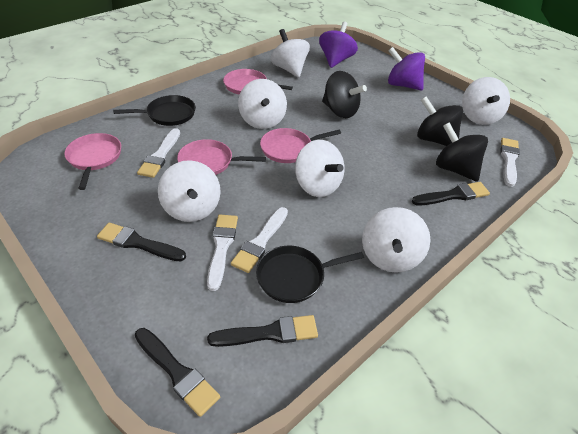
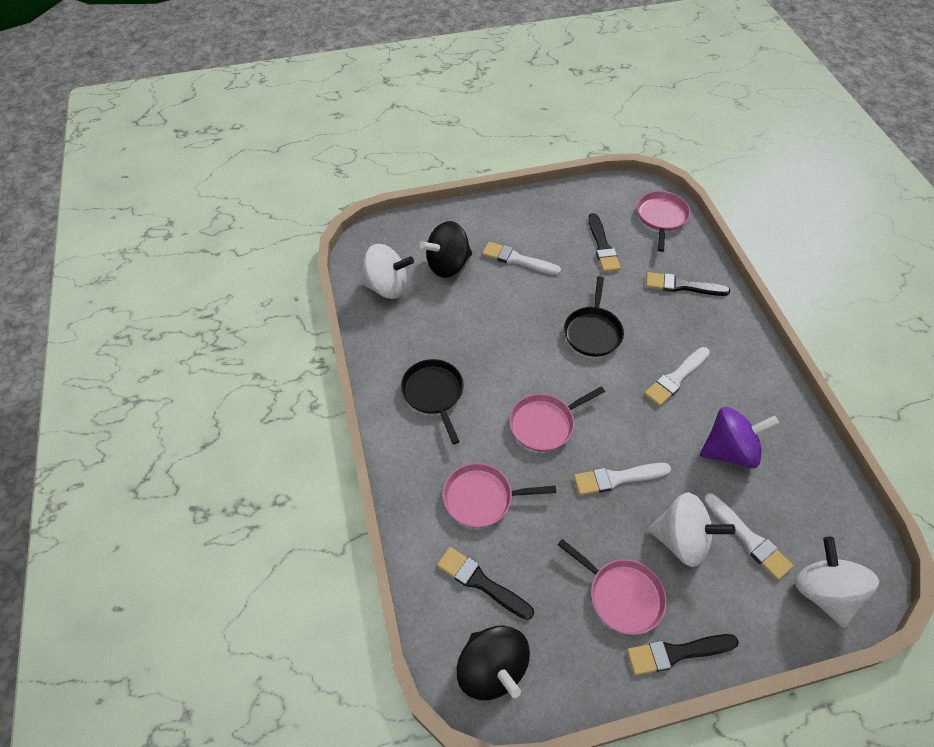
black spinning top: 3 -> 2
purple spinning top: 2 -> 1
white spinning top: 6 -> 3

